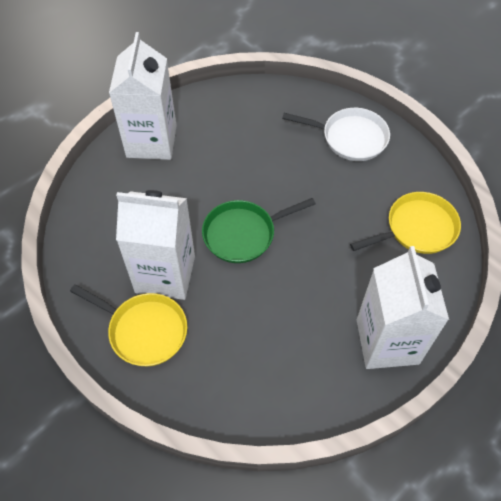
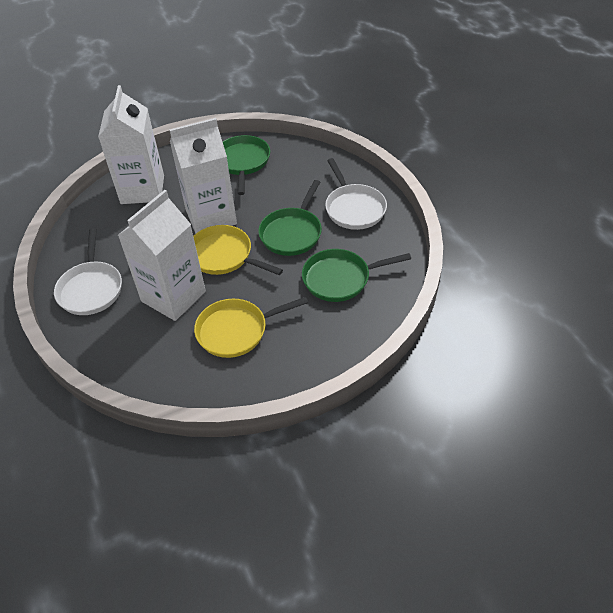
green pan: 1 -> 3
white pan: 1 -> 2

